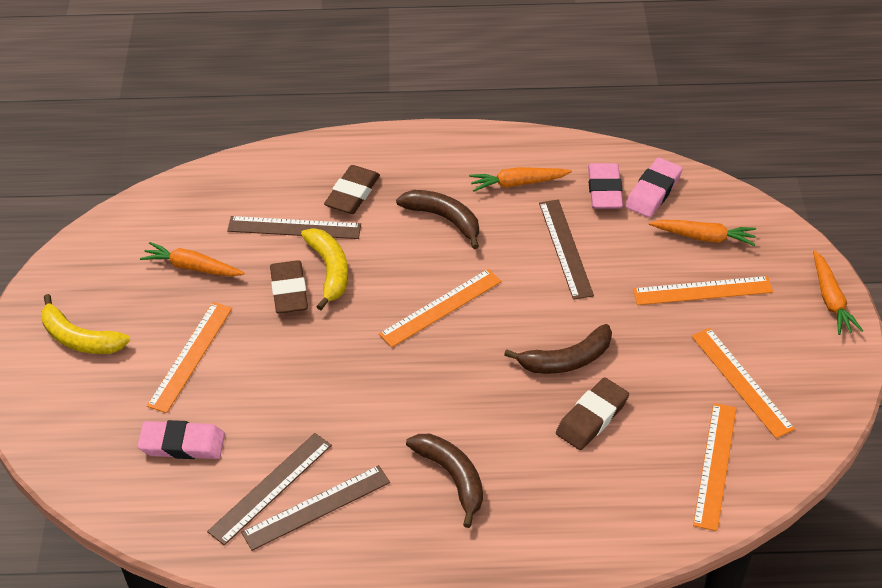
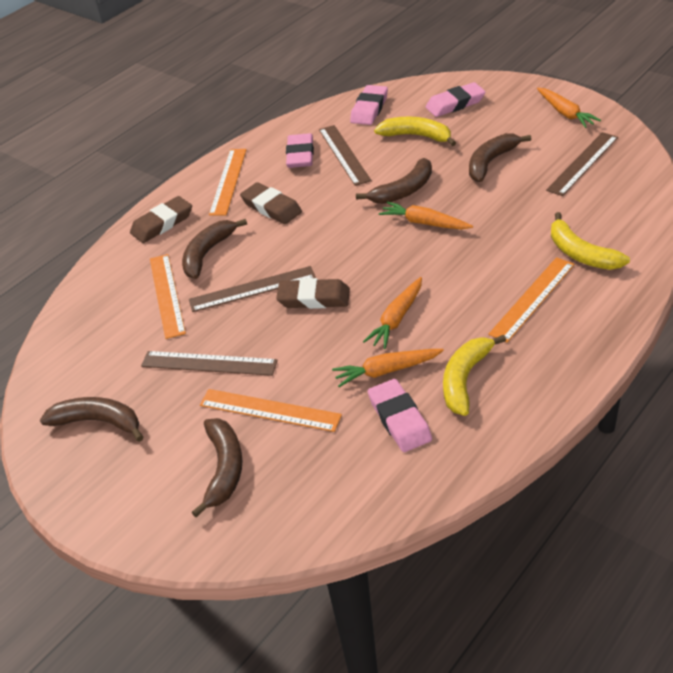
brown banana: 3 -> 5
orange ruler: 5 -> 4
pink eraser: 3 -> 4
yellow banana: 2 -> 3

